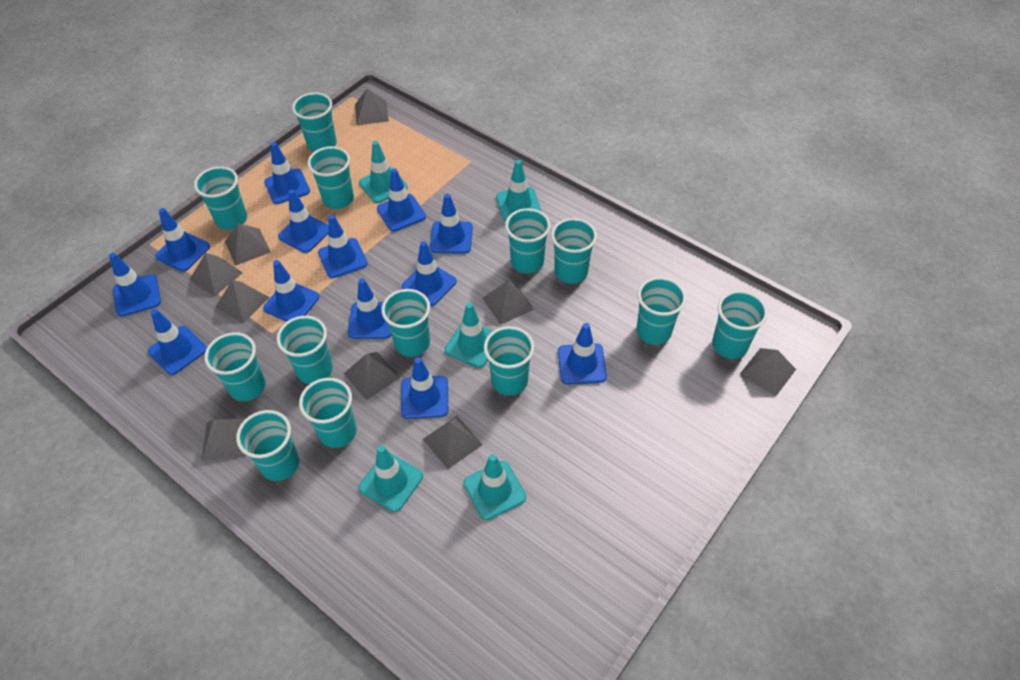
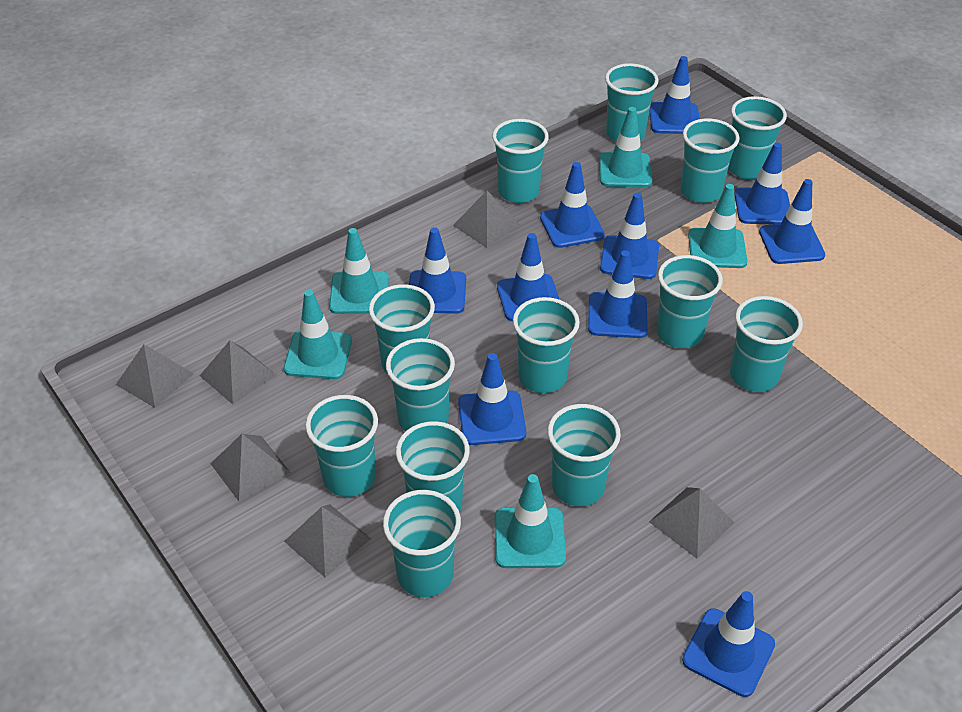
blue traffic cone: 13 -> 10
grey pyramid: 9 -> 6

